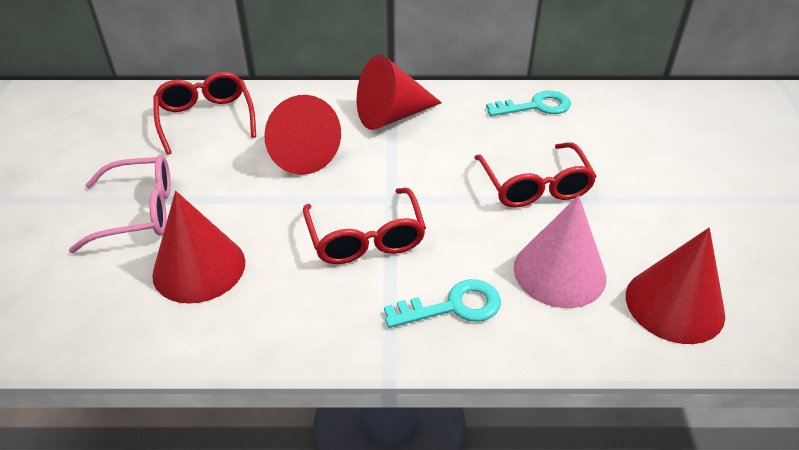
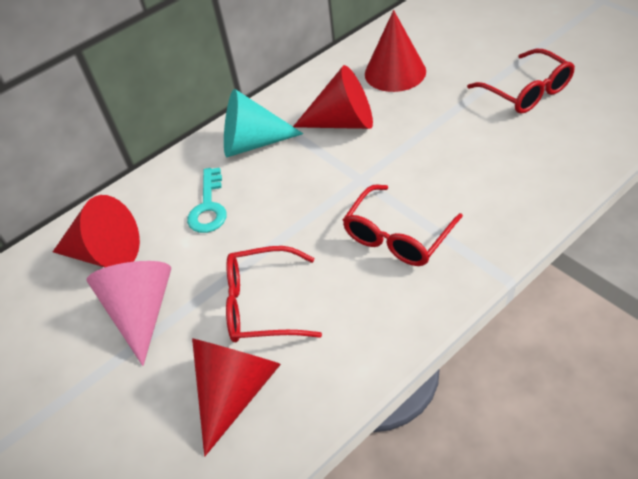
pink glasses: 1 -> 0
turquoise cone: 0 -> 1
turquoise key: 2 -> 1

